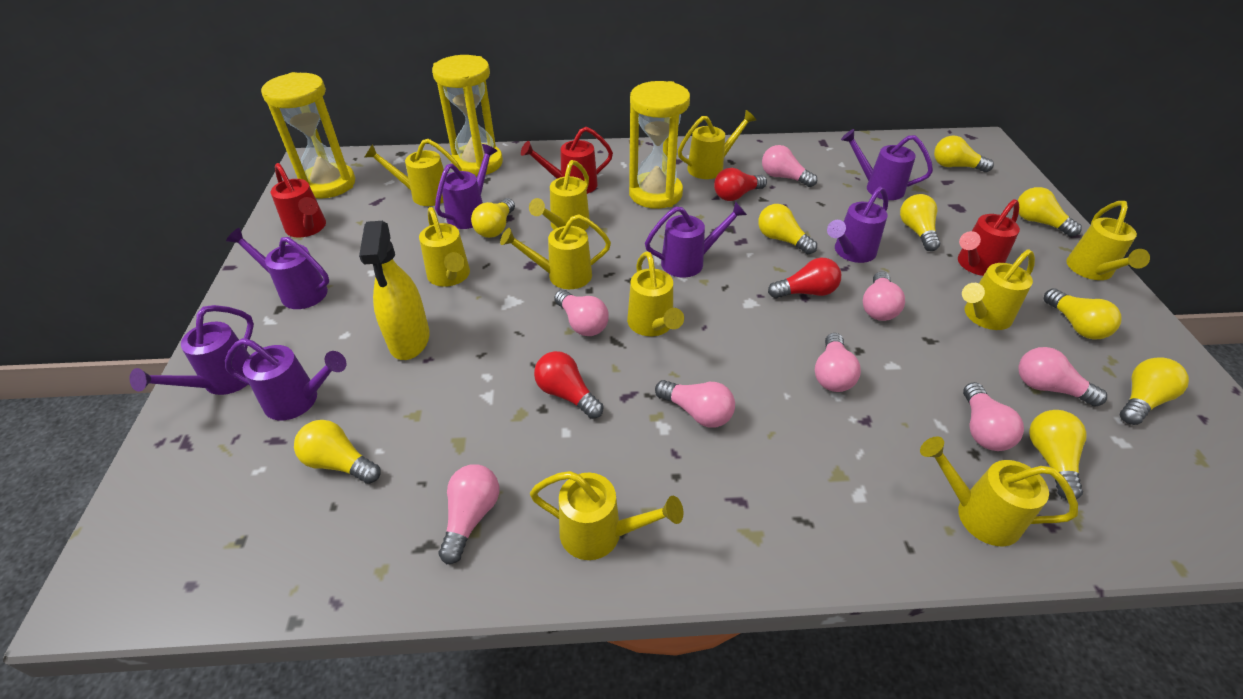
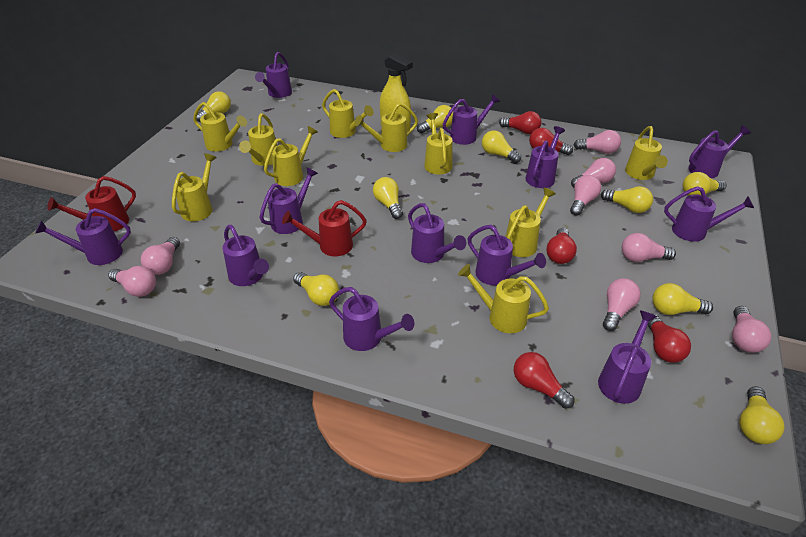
purple watering can: 7 -> 12
red light bulb: 3 -> 5
red watering can: 3 -> 2
yellow hourglass: 3 -> 0

